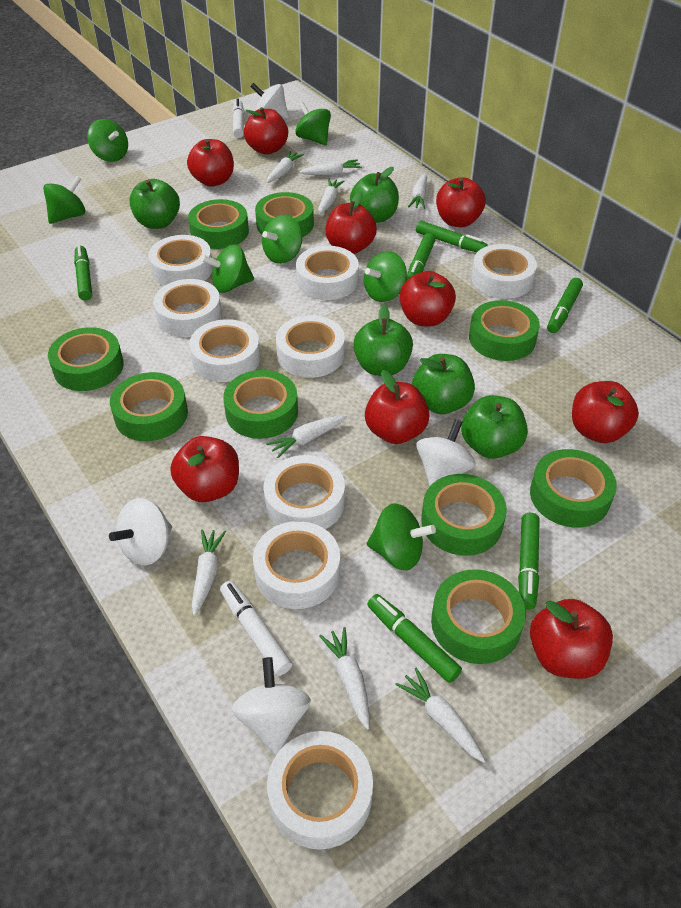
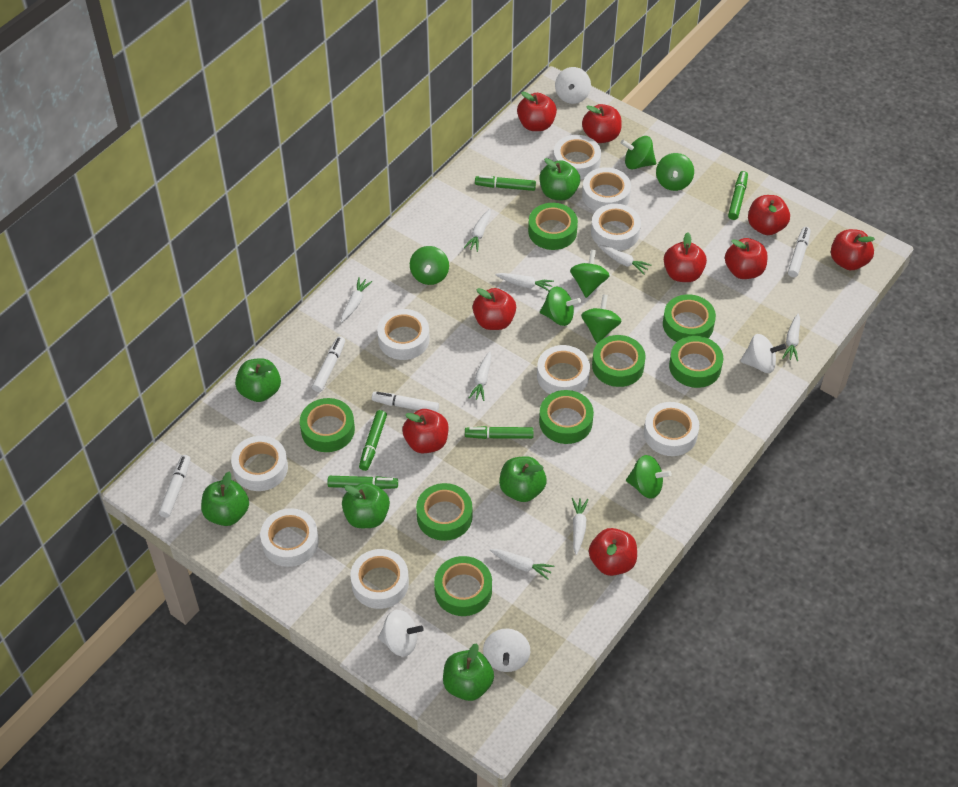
green apple: 5 -> 6
green marker: 6 -> 5
green tape: 9 -> 8
white marker: 2 -> 4

